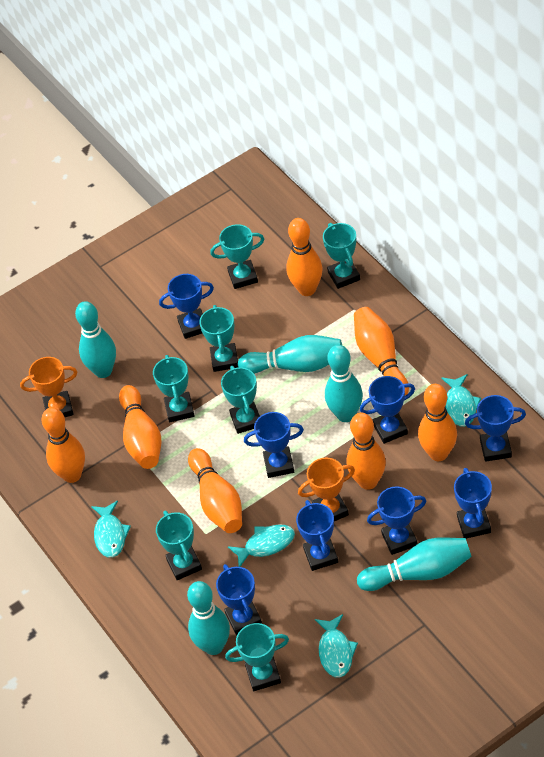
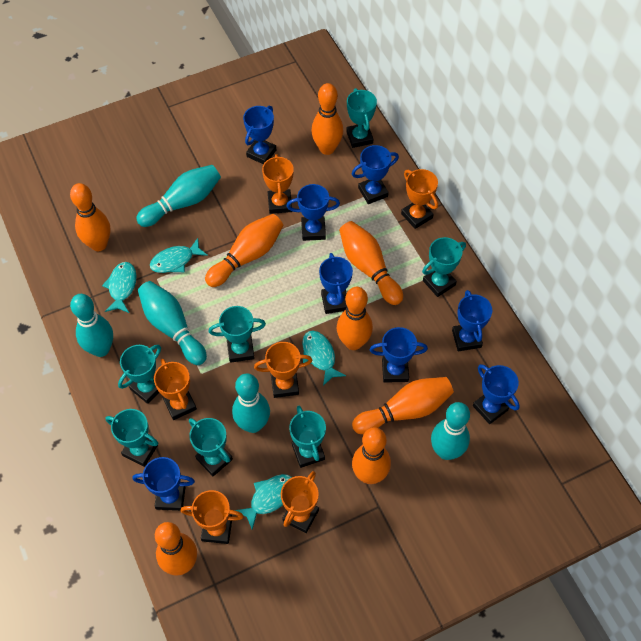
orange bowling pin: 7 -> 8
orange trophy: 2 -> 6

